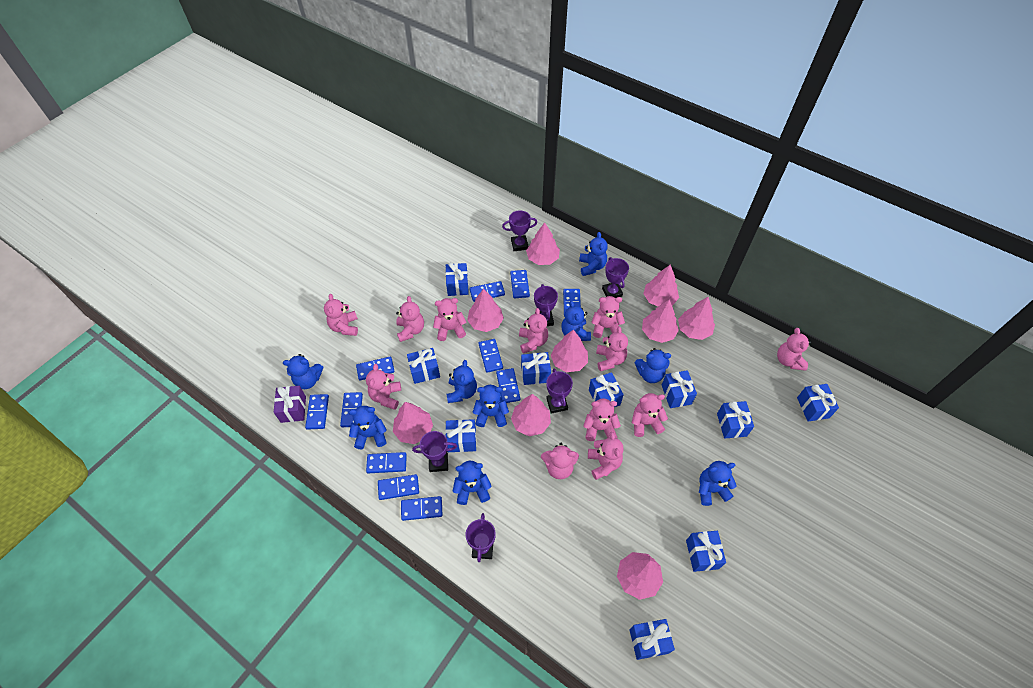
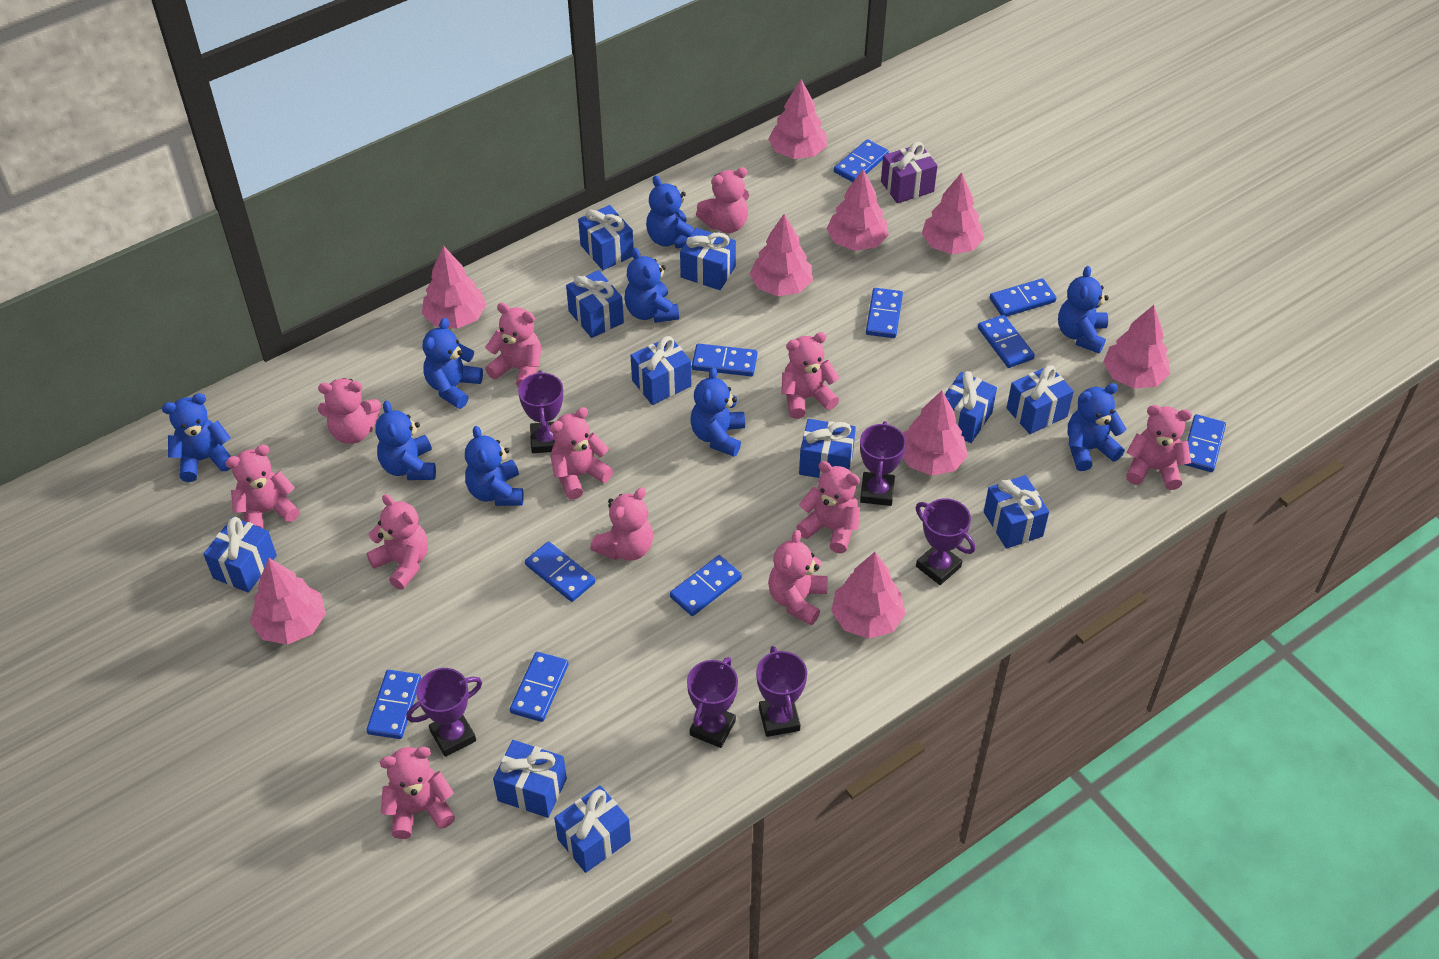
blue domino: 11 -> 10
blue gift: 10 -> 11

